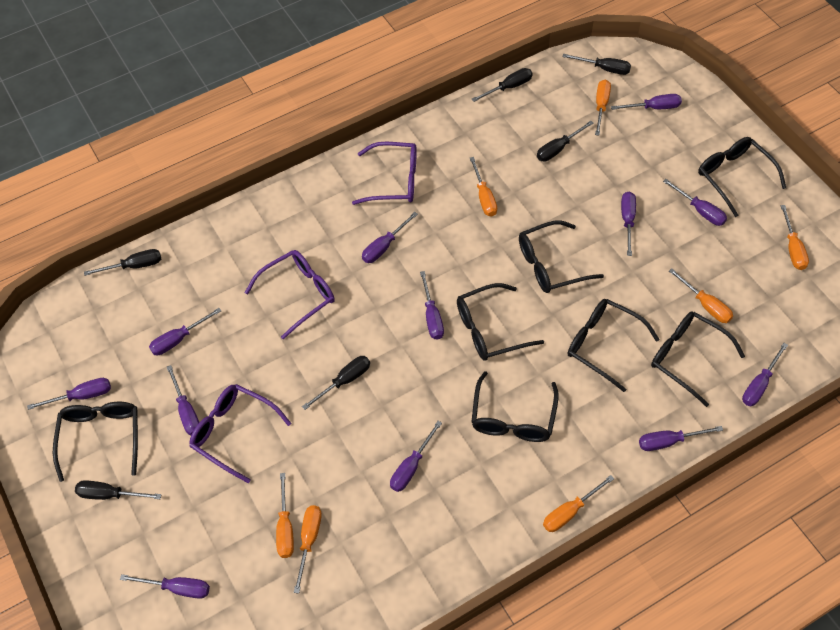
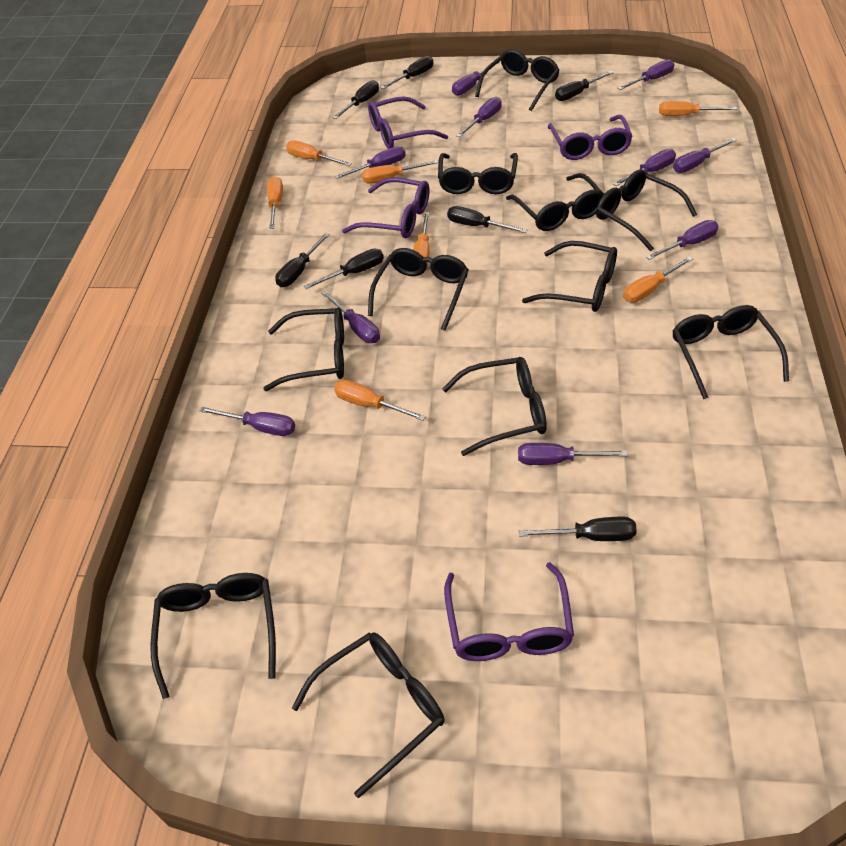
black glasses: 7 -> 11
black screwdriver: 6 -> 7
purple glasses: 3 -> 4
purple screwdriver: 12 -> 10

